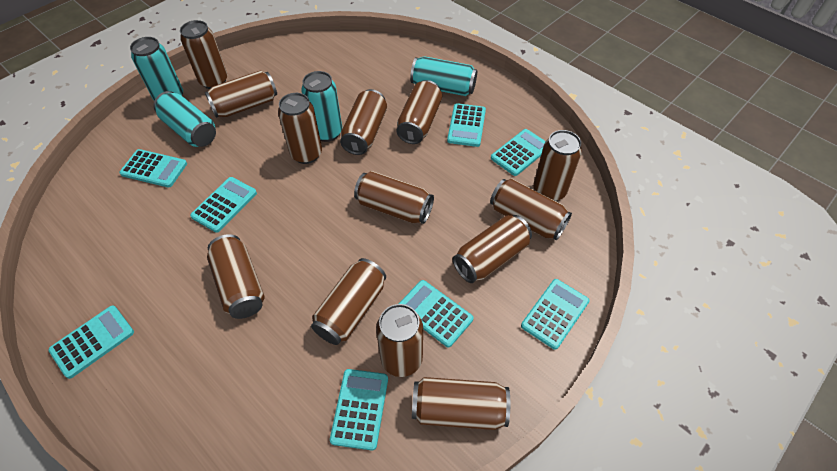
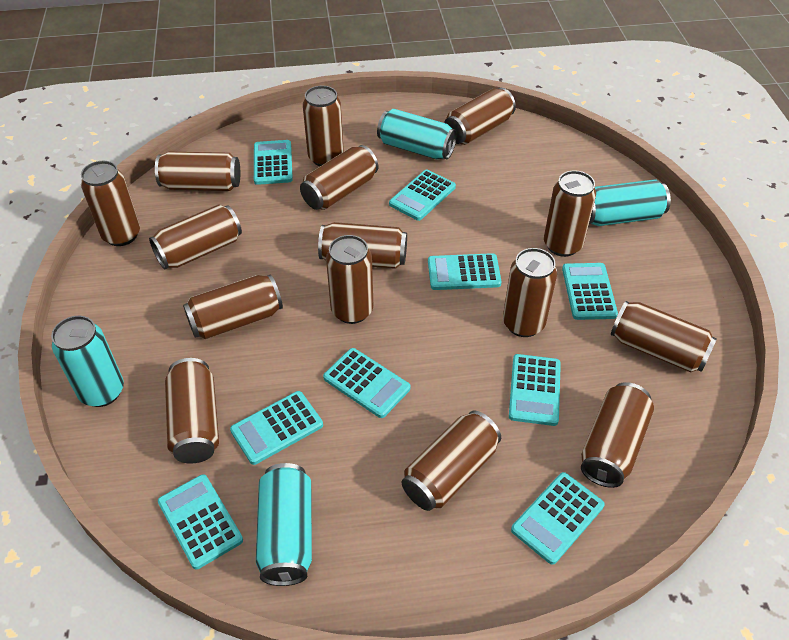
brown can: 13 -> 15
turquoise calculator: 8 -> 9

